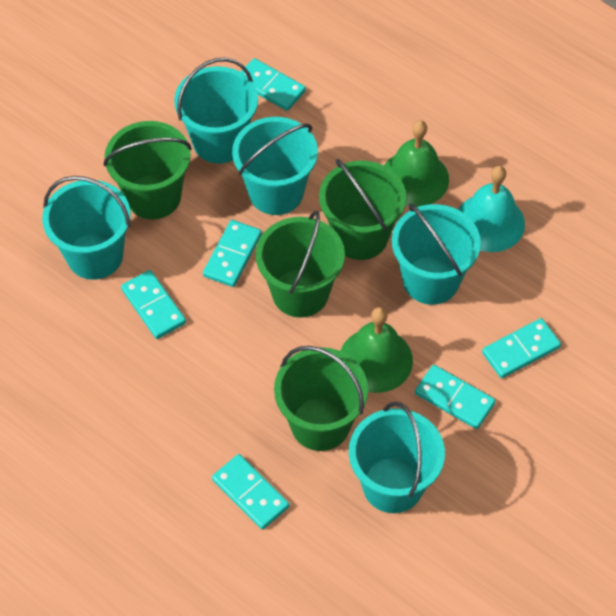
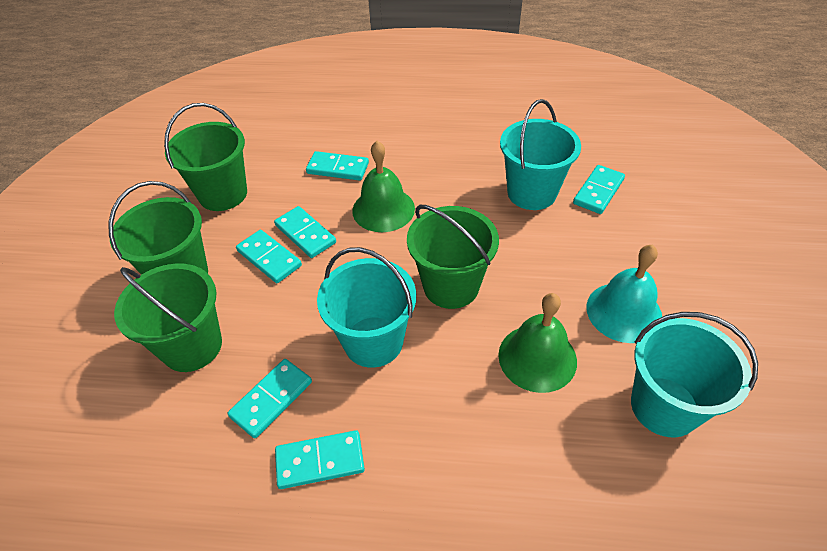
turquoise bucket: 5 -> 3

